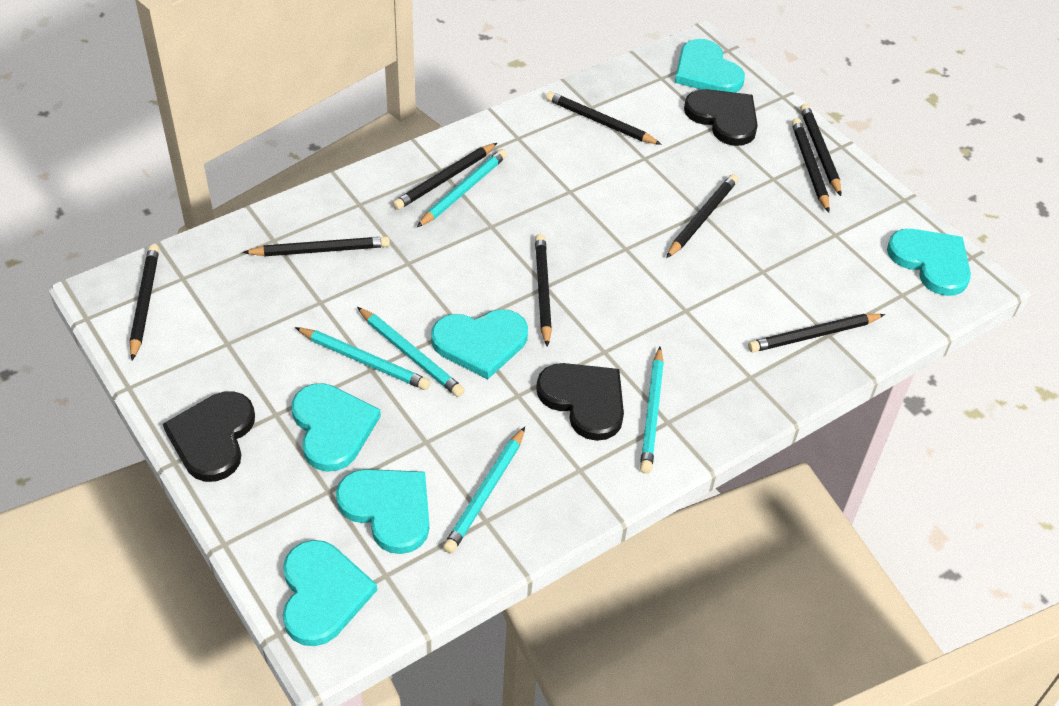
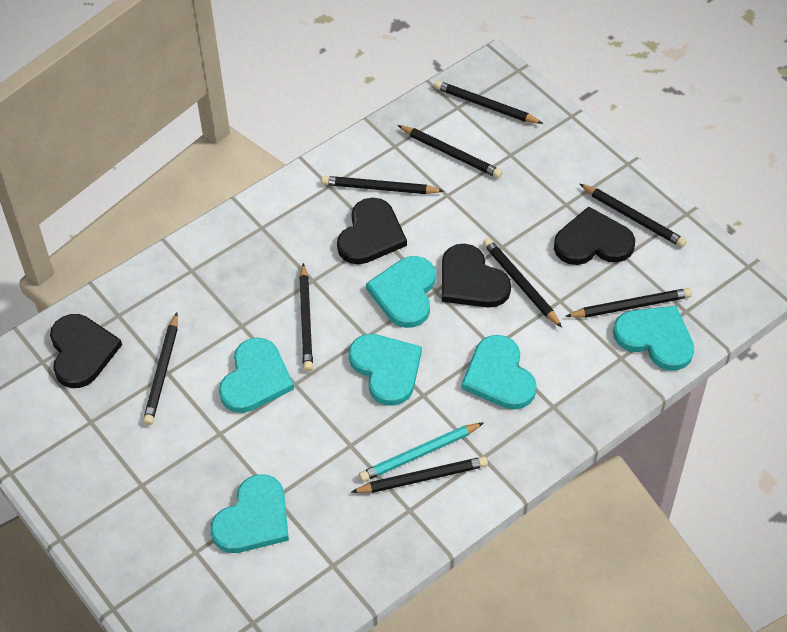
black heart: 3 -> 4
turquoise pencil: 5 -> 1

